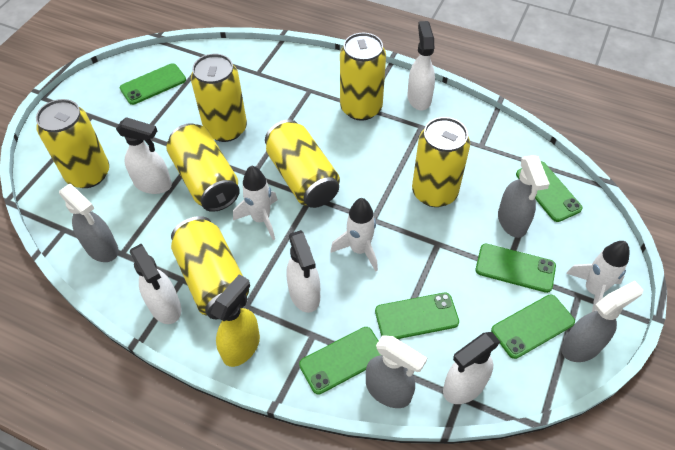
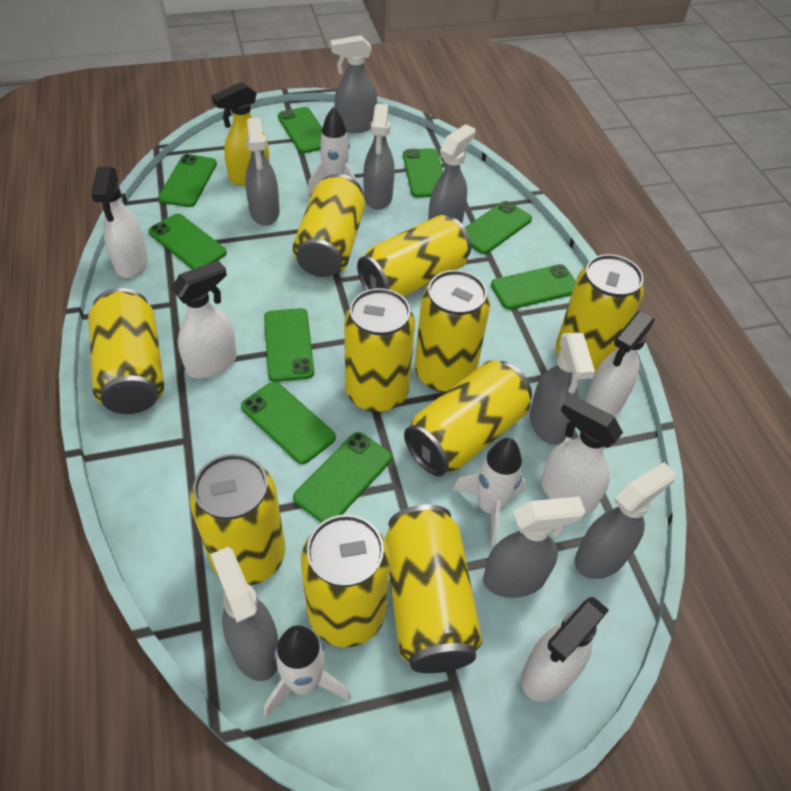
green phone: 6 -> 9
grey spray bottle: 4 -> 8
yellow can: 7 -> 10

